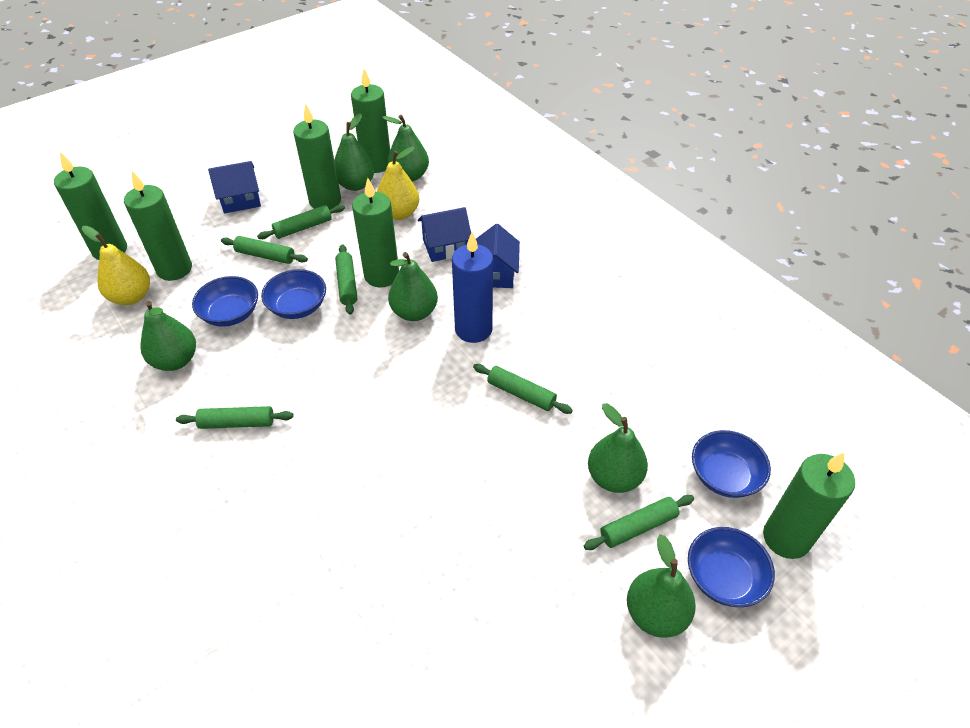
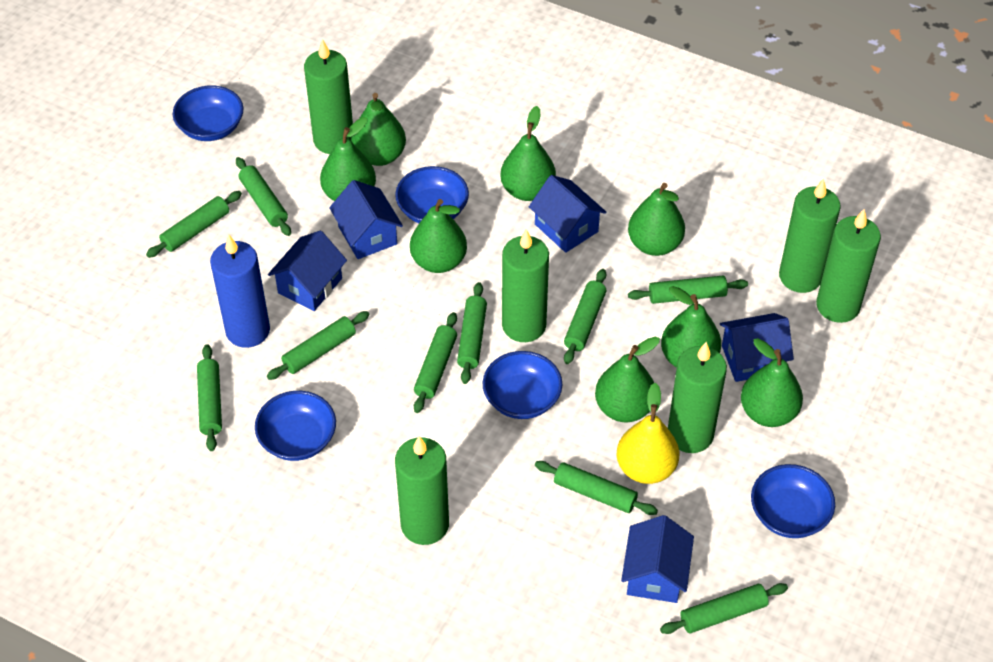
blue bowl: 4 -> 5
blue house: 3 -> 5
green pear: 6 -> 8
green rolling pin: 6 -> 10
yellow pear: 2 -> 1

